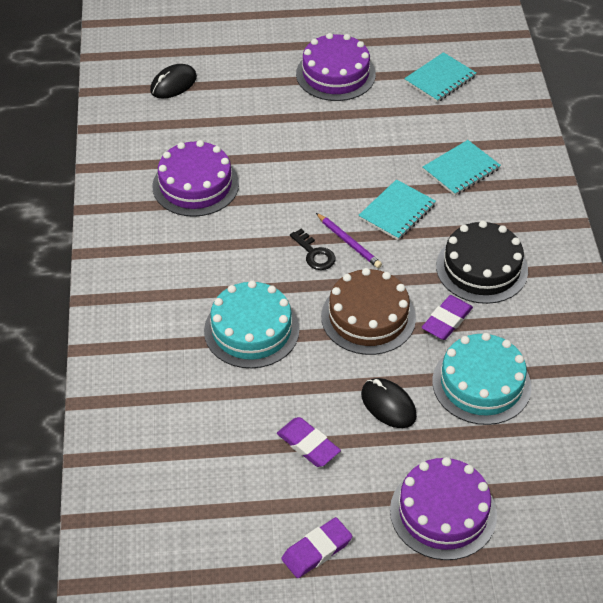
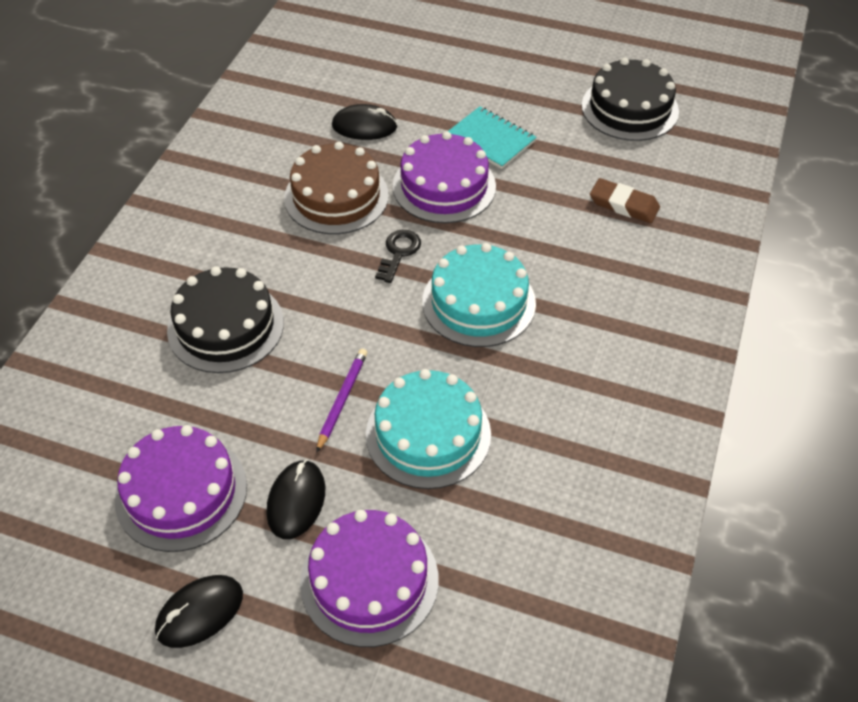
black cake: 1 -> 2
black mouse: 2 -> 3
brown eraser: 0 -> 1
purple eraser: 3 -> 0
turquoise notebook: 3 -> 1

